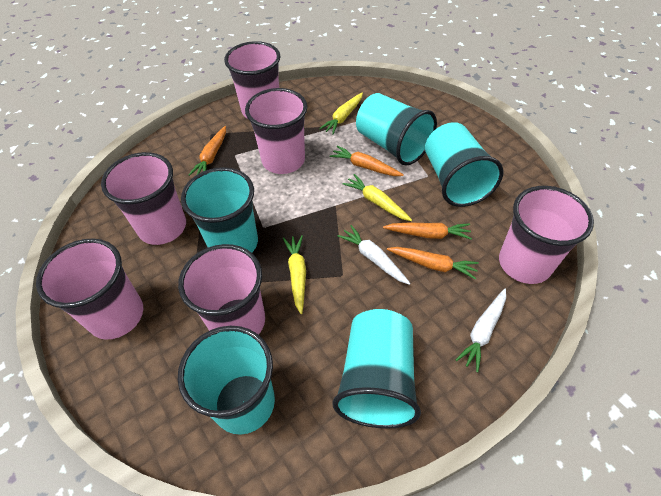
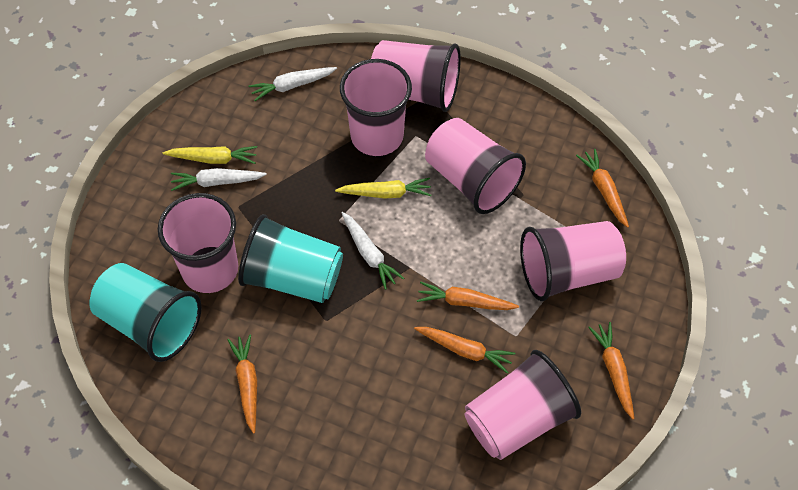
orange carrot: 4 -> 5
turquoise cup: 5 -> 2
white carrot: 2 -> 3
yellow carrot: 3 -> 2

